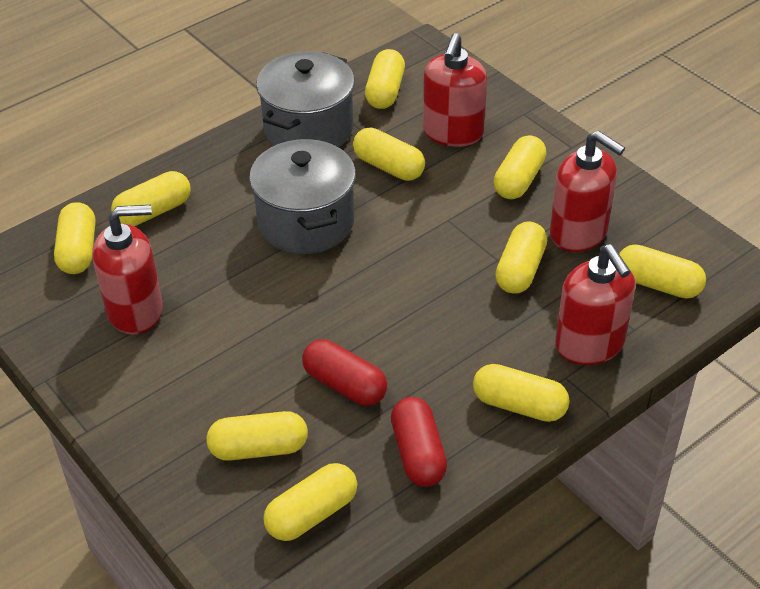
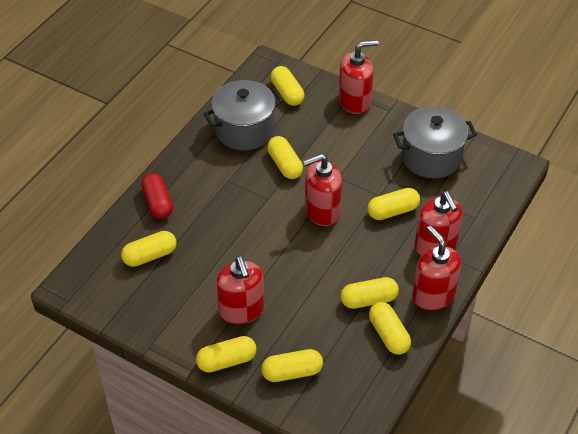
red capsule: 2 -> 1
red soap dispenser: 4 -> 5
yellow capsule: 10 -> 8

